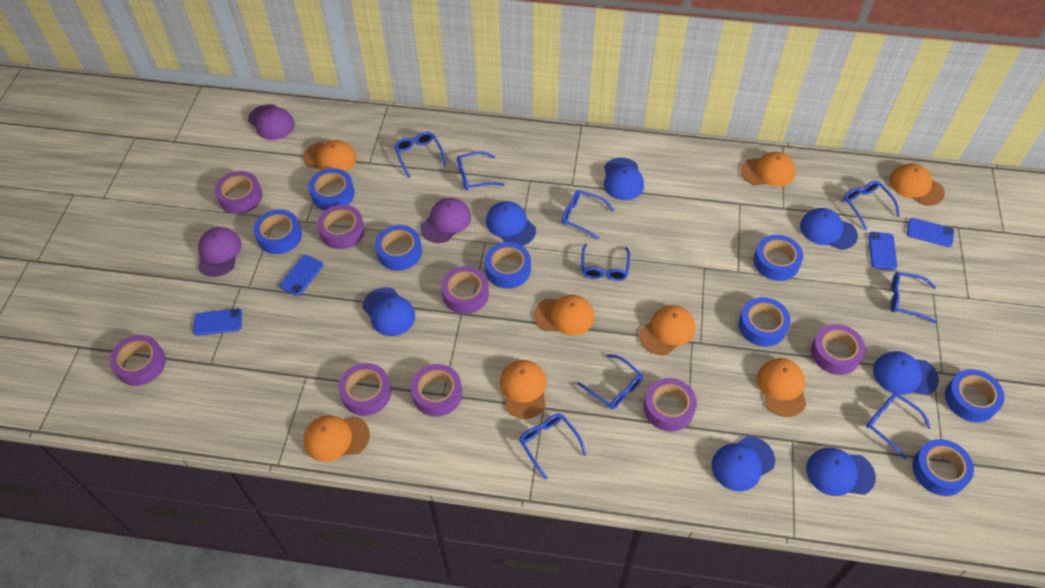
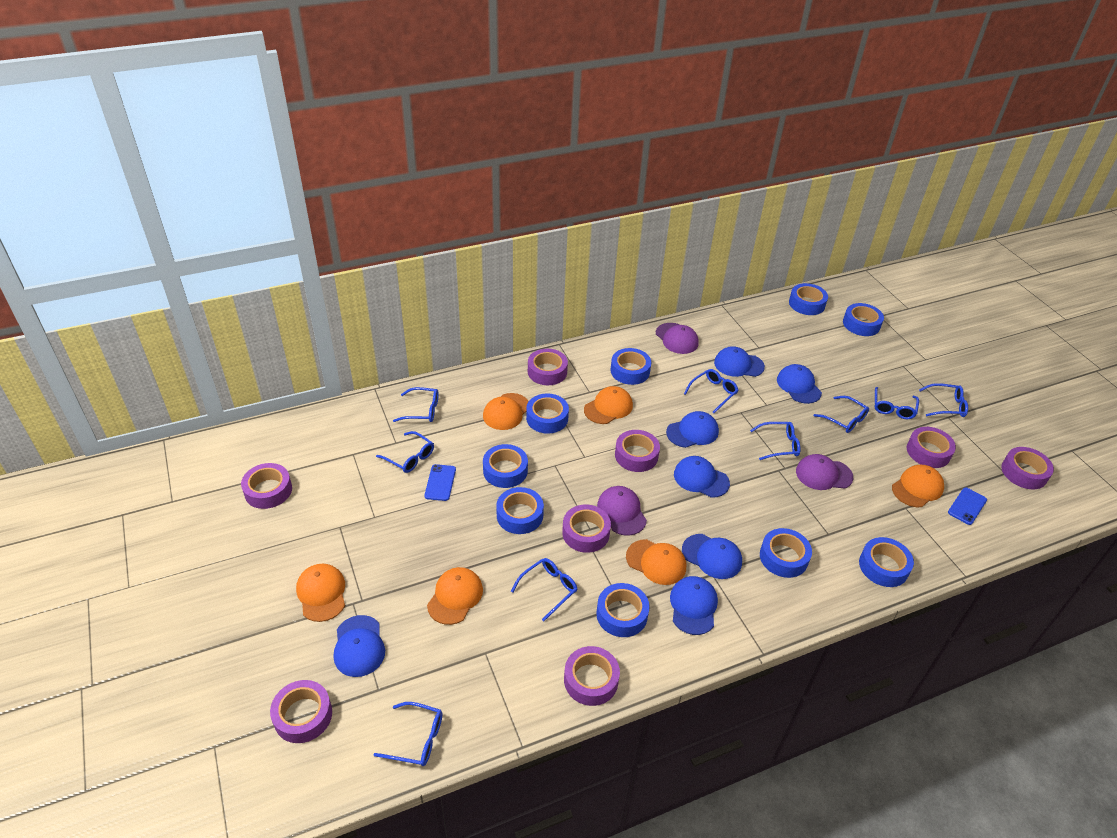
blue phone: 4 -> 2
blue tape: 8 -> 9
orange cap: 8 -> 6

